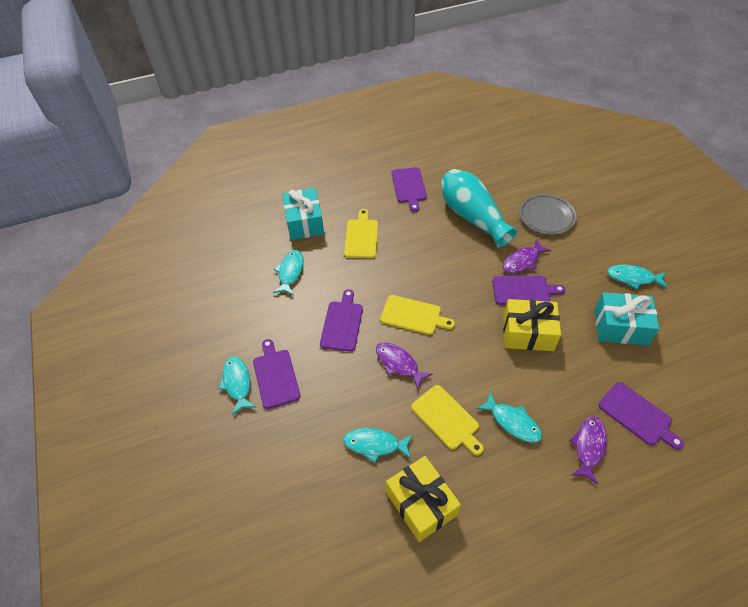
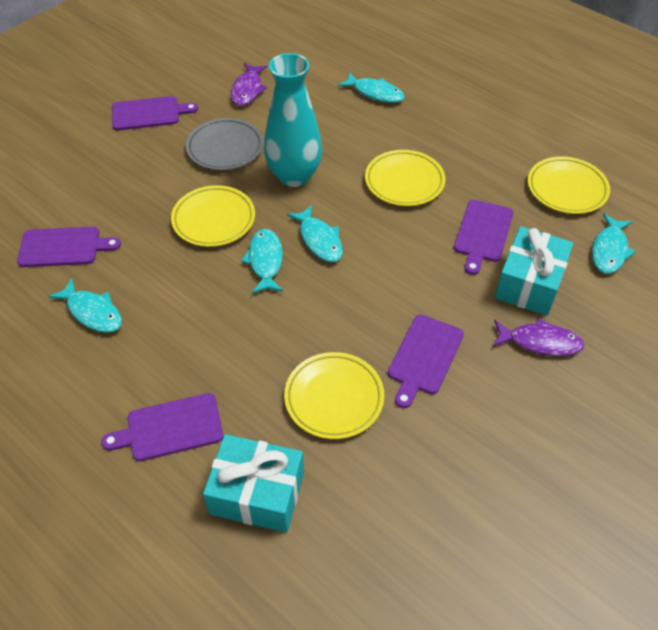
purple fish: 3 -> 2
yellow cutting board: 3 -> 0
yellow gift: 2 -> 0
yellow plate: 0 -> 4

